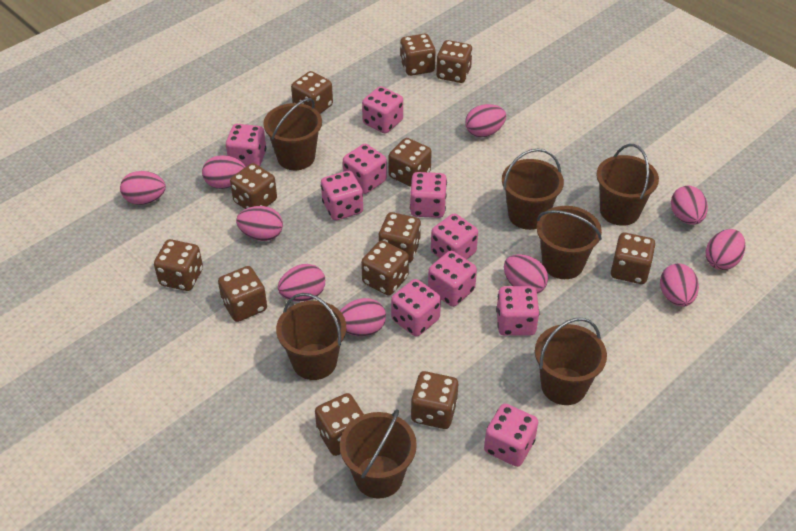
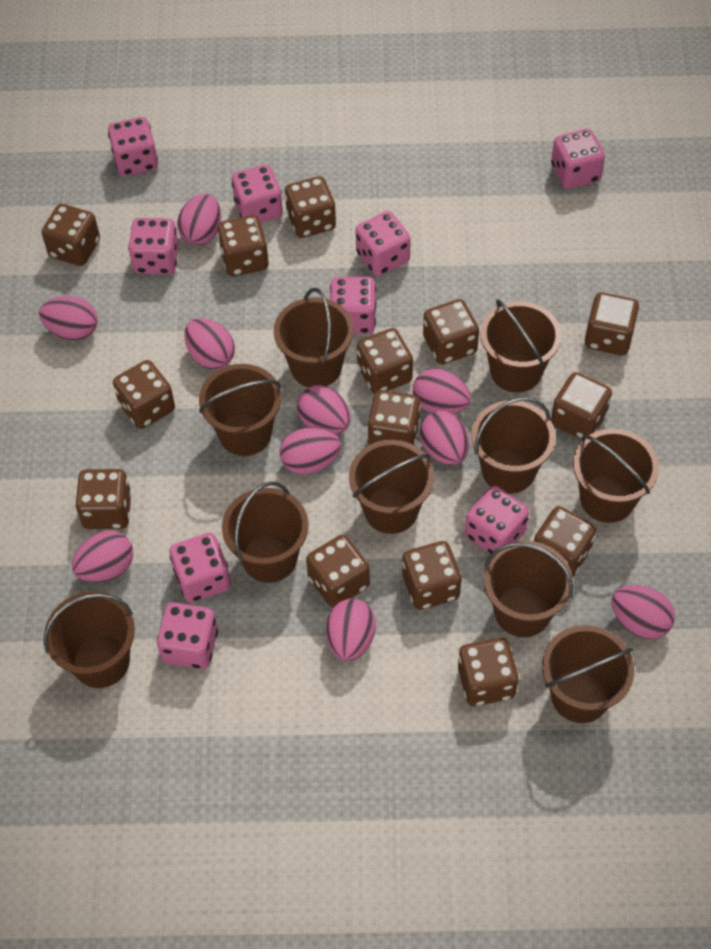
brown bucket: 7 -> 10
brown dice: 12 -> 14
pink dice: 10 -> 9

